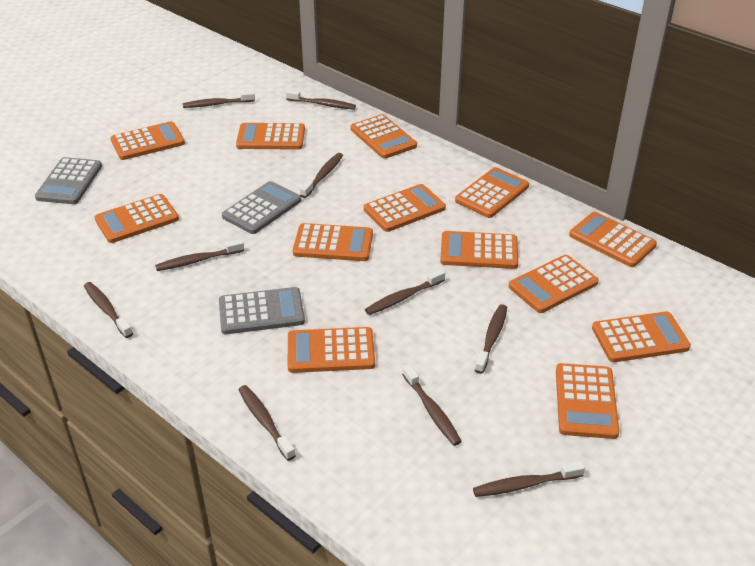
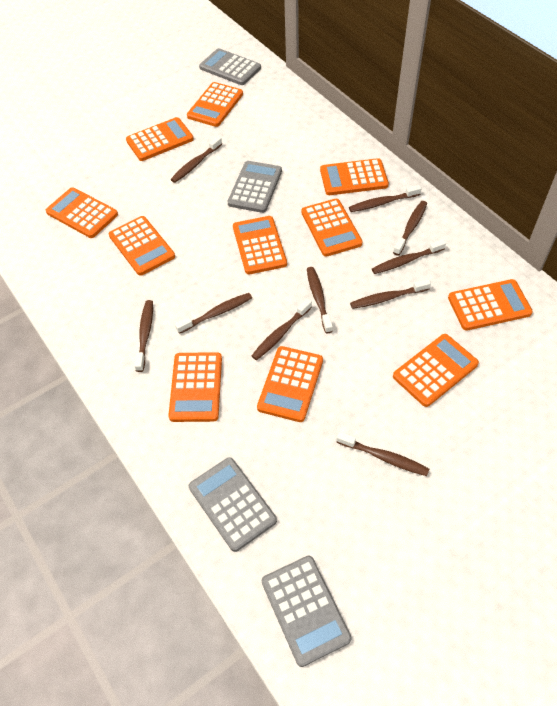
grey calculator: 3 -> 4
orange calculator: 13 -> 11

